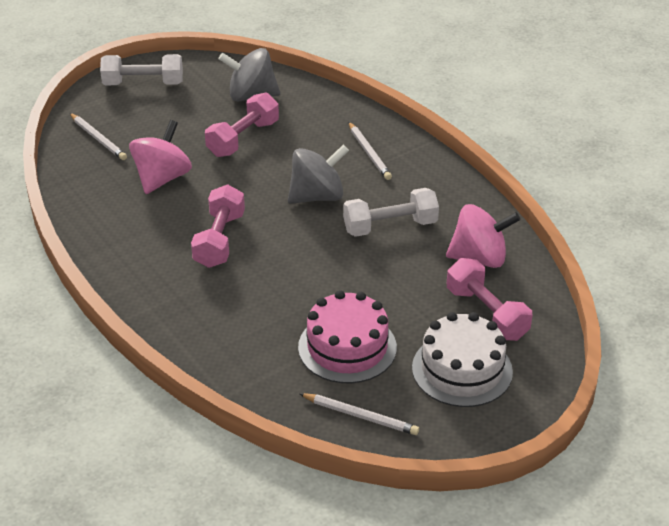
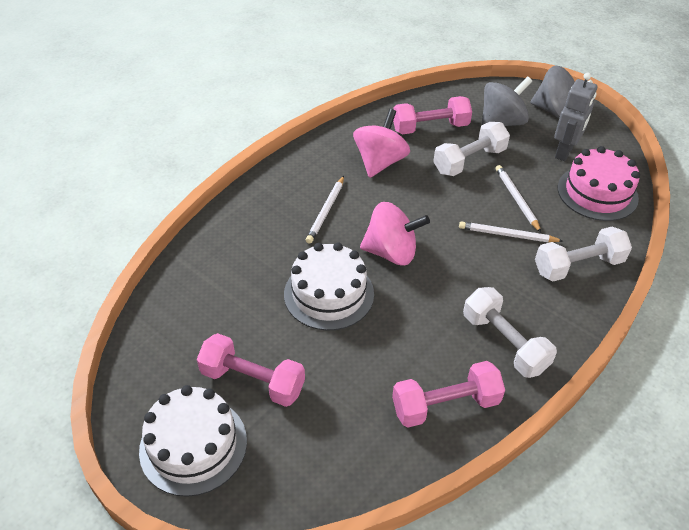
grey robot: 0 -> 1
white cake: 1 -> 2
white dumbbell: 2 -> 3

